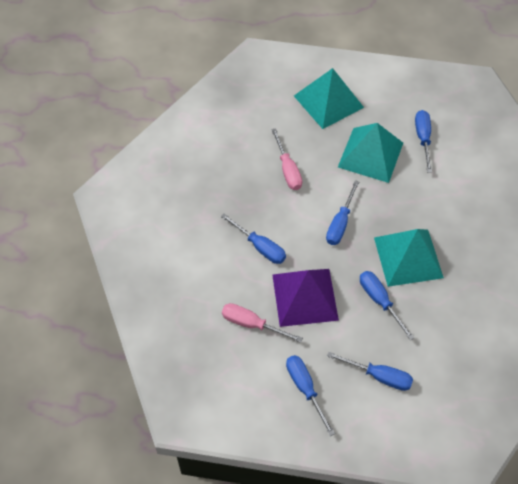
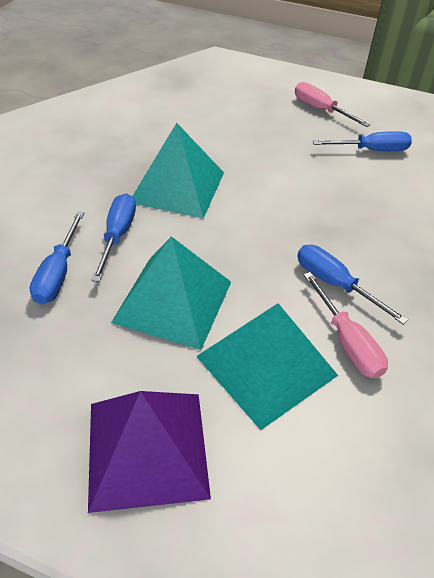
blue screwdriver: 6 -> 4

